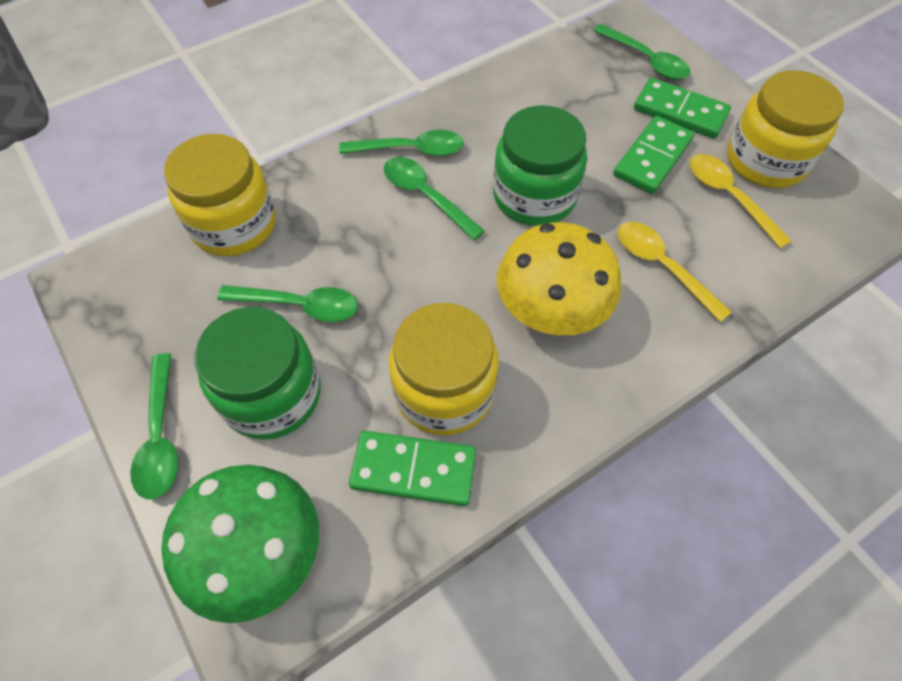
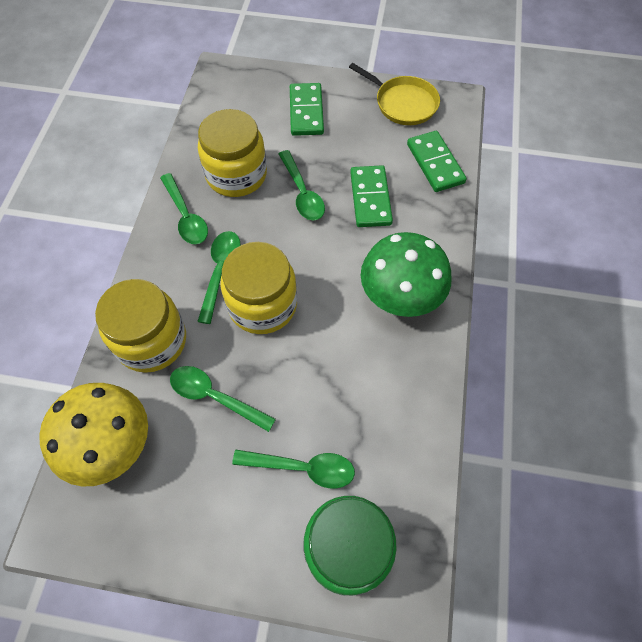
green jar: 2 -> 1
yellow pan: 0 -> 1
yellow spoon: 2 -> 0

